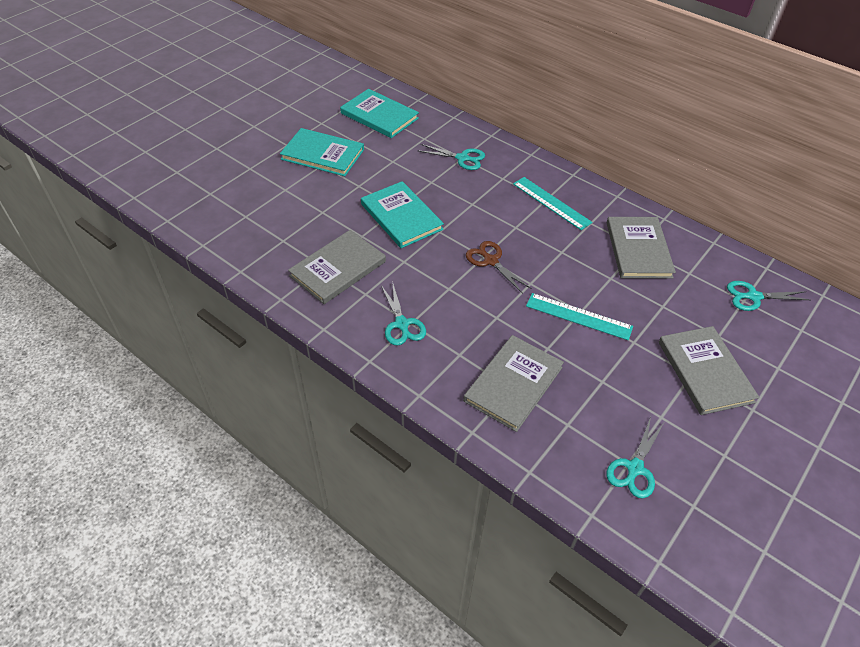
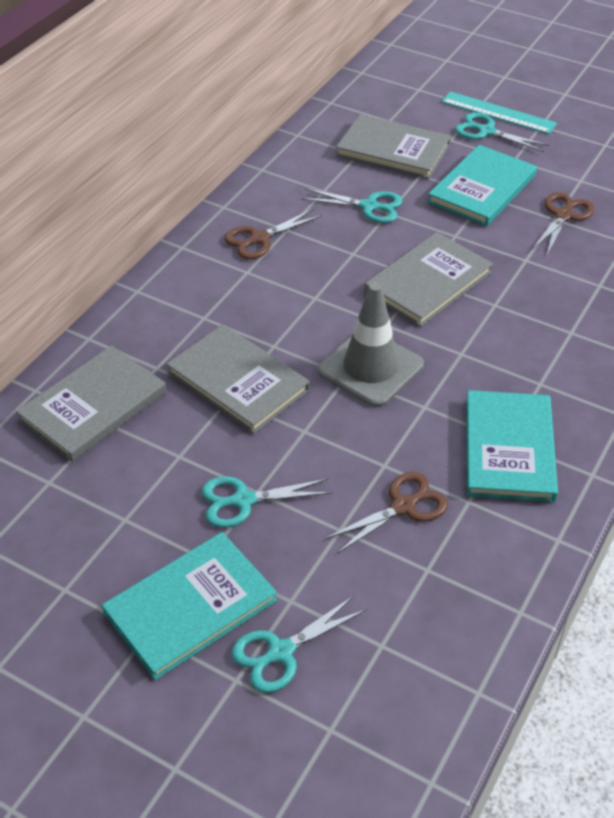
brown scissors: 1 -> 3
grey traffic cone: 0 -> 1
turquoise ruler: 2 -> 1

